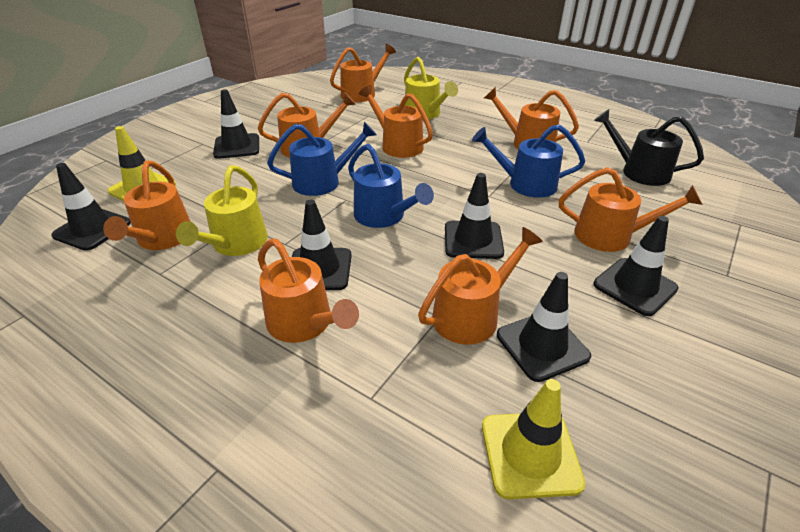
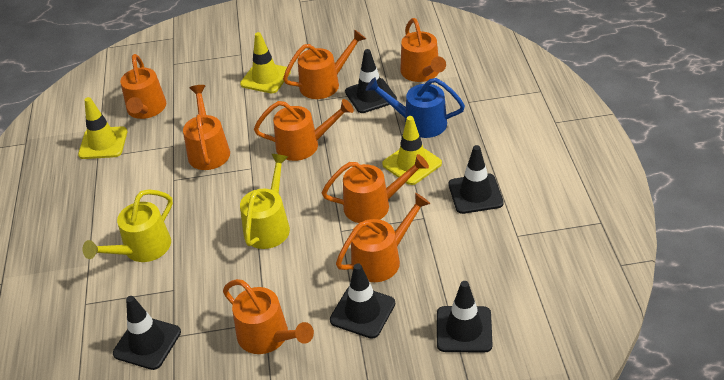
black traffic cone: 6 -> 5
black watering can: 1 -> 0
blue watering can: 3 -> 1
yellow traffic cone: 2 -> 3

